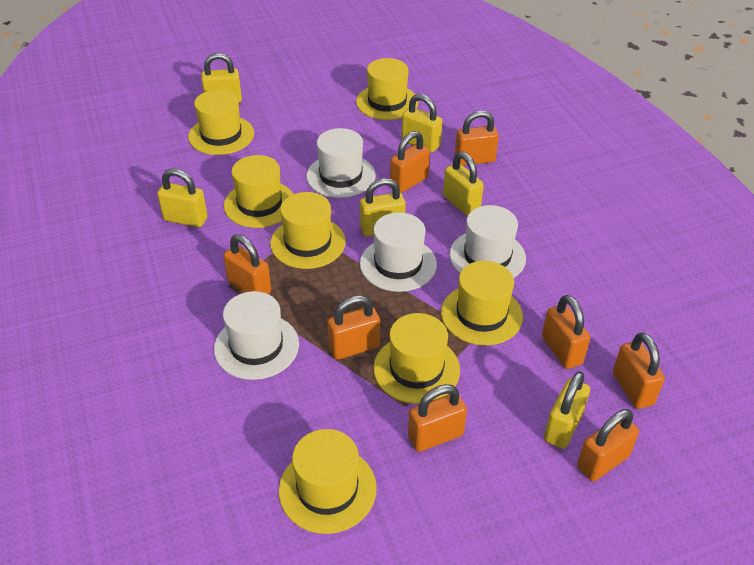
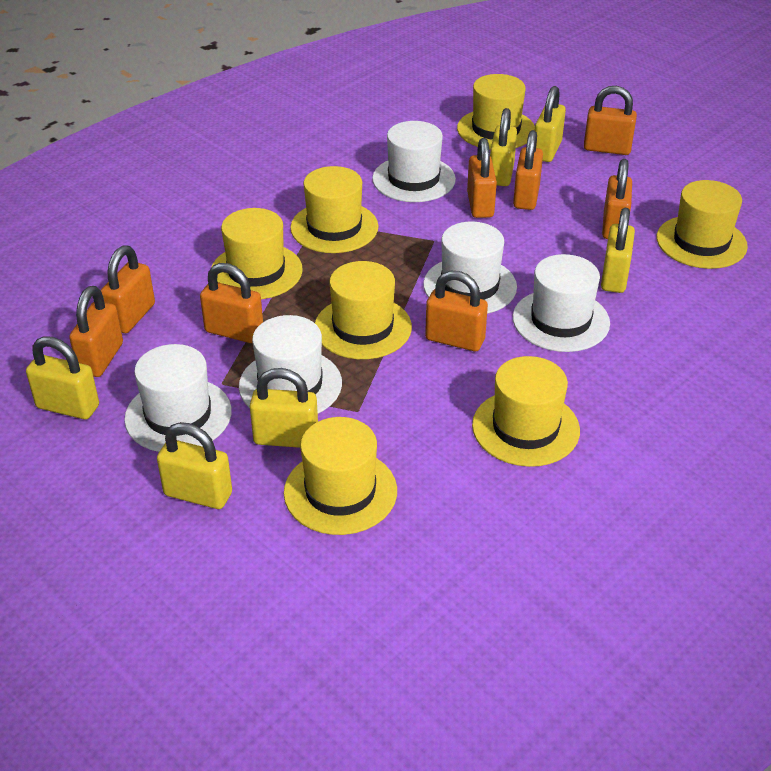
white hat: 4 -> 5

